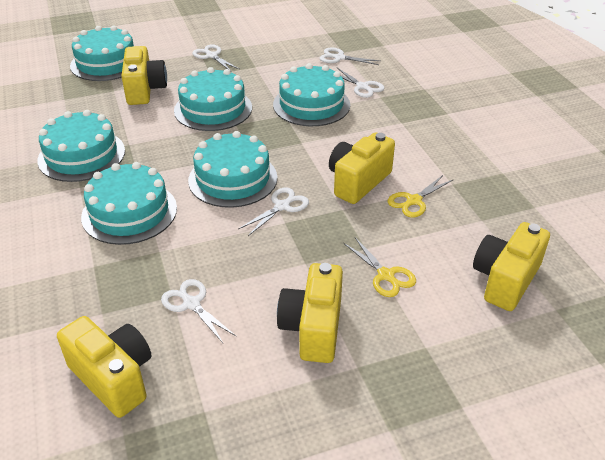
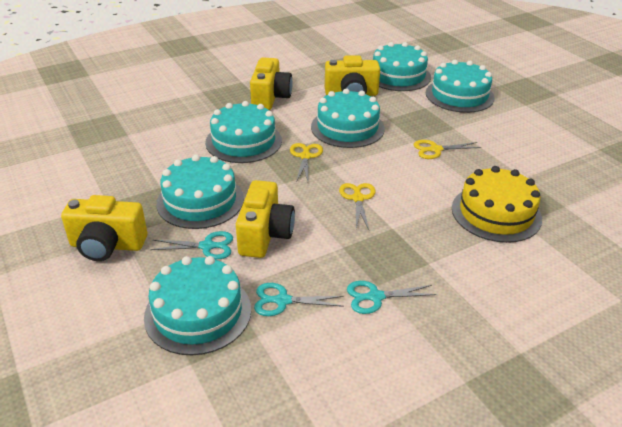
turquoise scissors: 0 -> 3
white scissors: 5 -> 0
yellow cake: 0 -> 1
yellow camera: 5 -> 4
yellow scissors: 2 -> 3

